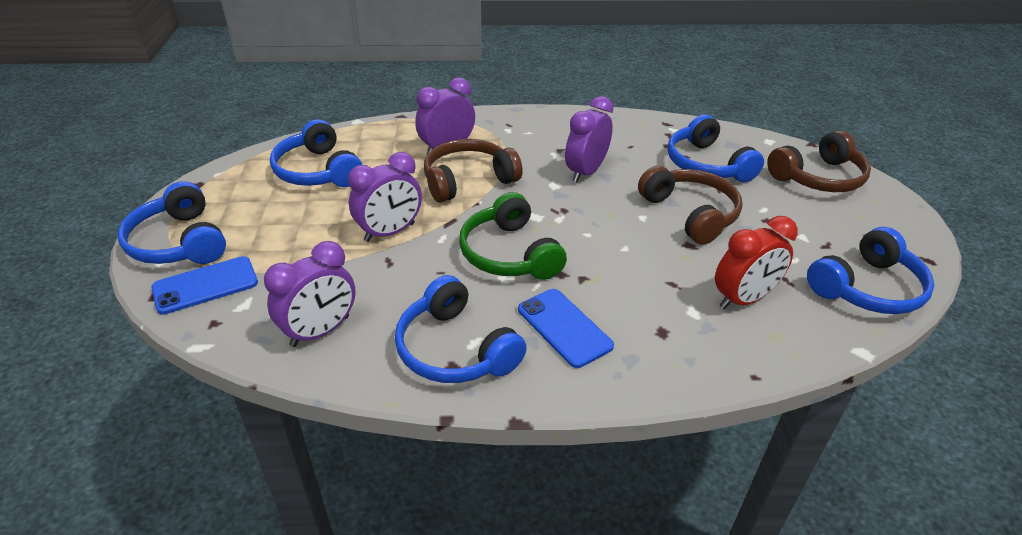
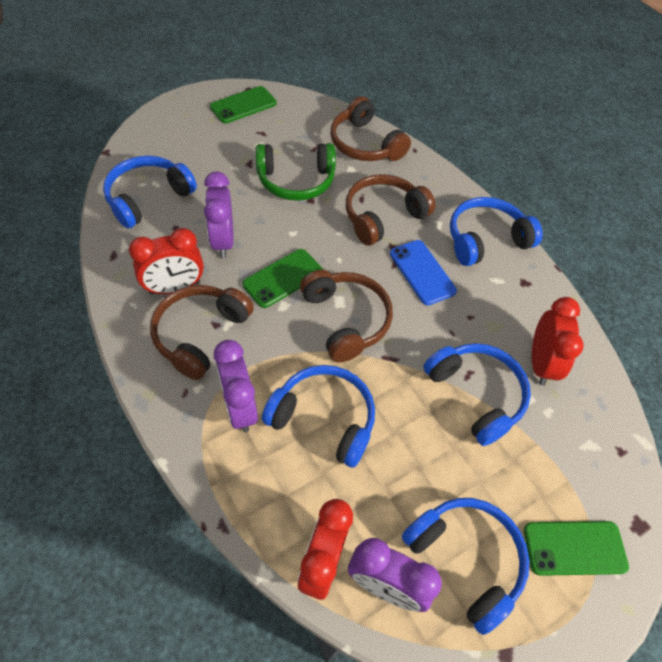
blue phone: 2 -> 1
brown headphones: 3 -> 4
green phone: 0 -> 3
purple clock: 4 -> 3
red clock: 1 -> 3

